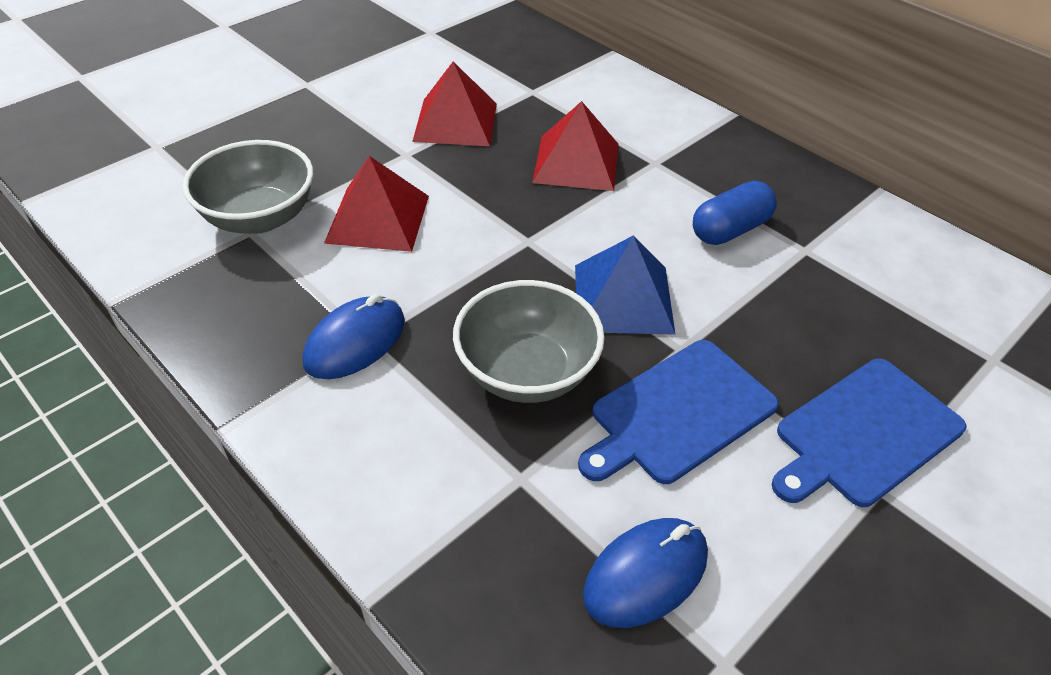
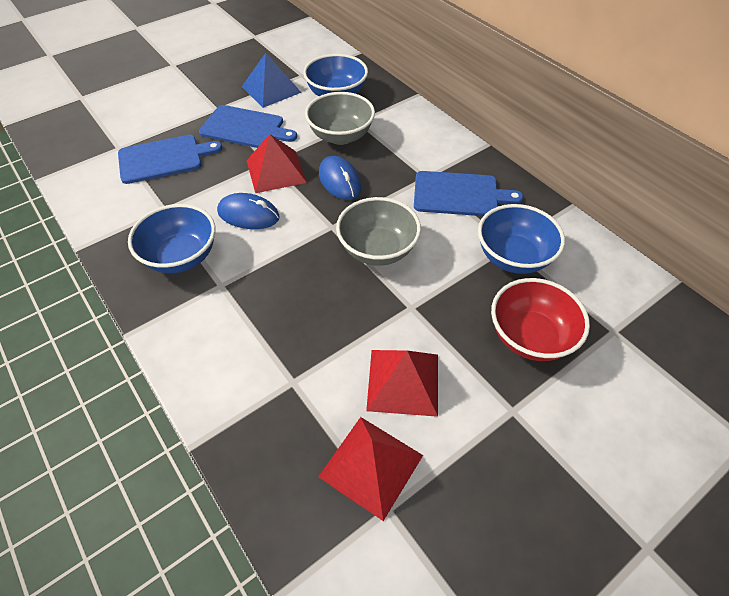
blue bowl: 0 -> 3
blue capsule: 1 -> 0
blue cutting board: 2 -> 3
red bowl: 0 -> 1

